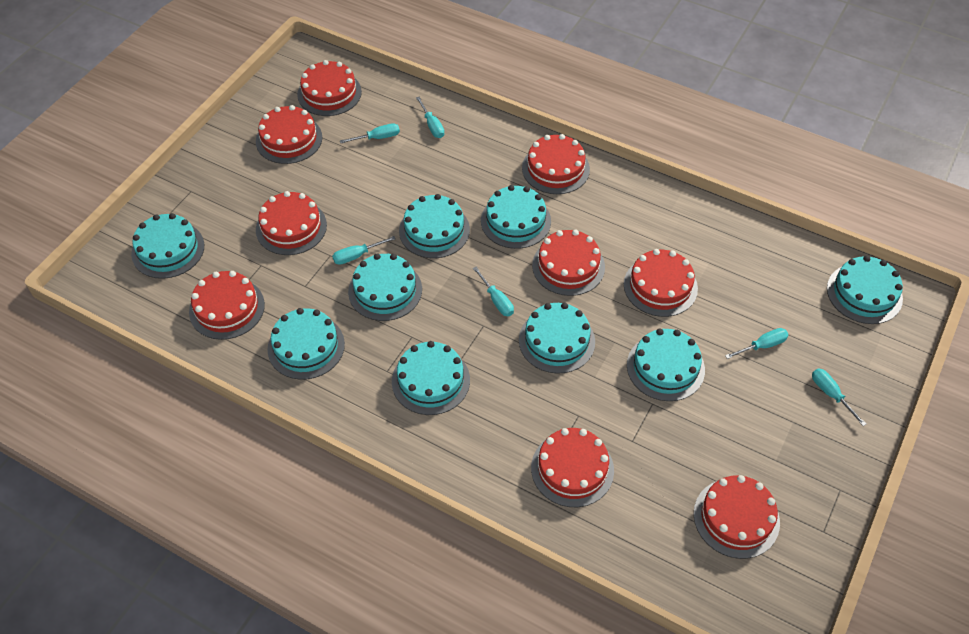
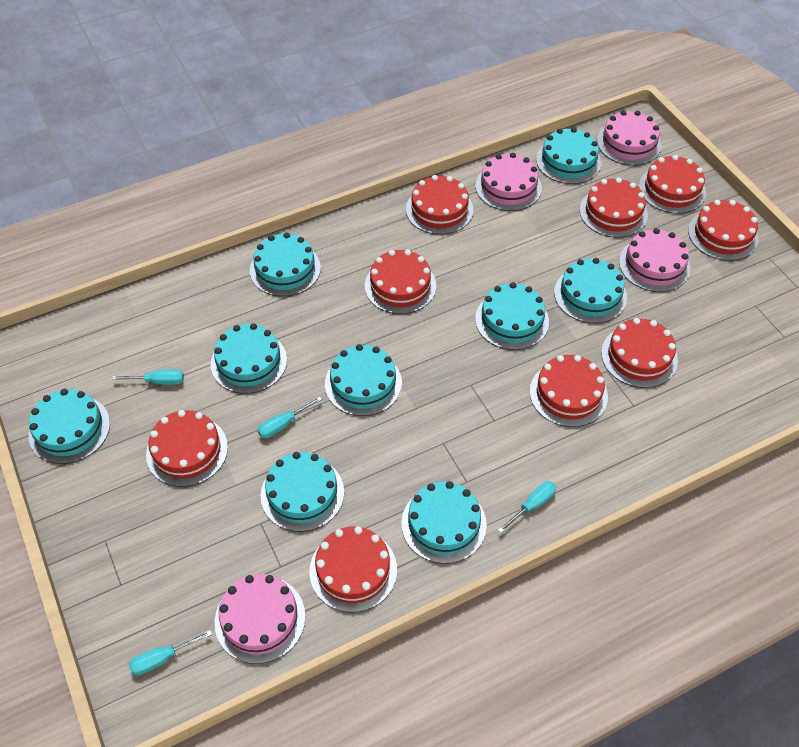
pink cake: 0 -> 4
turquoise screwdriver: 6 -> 4

